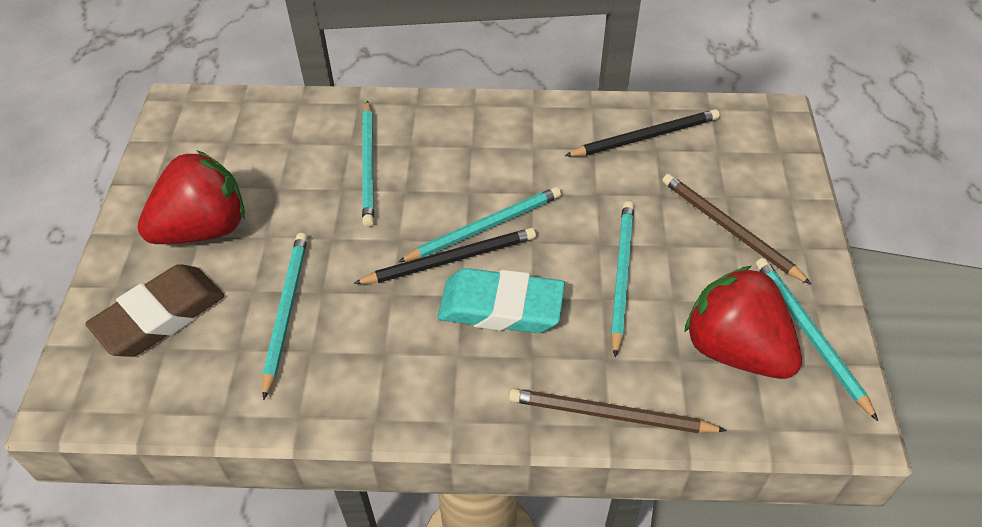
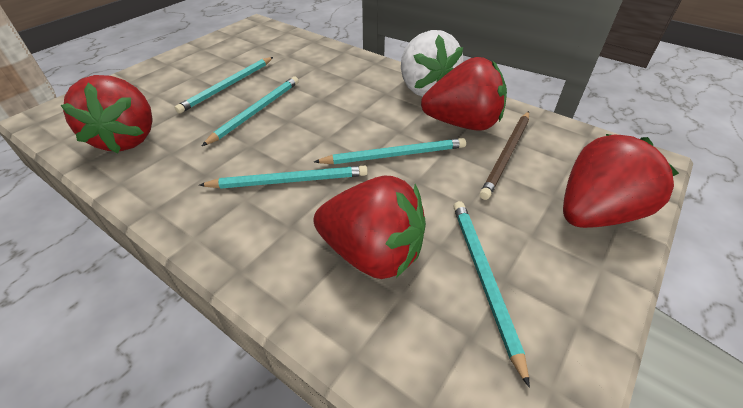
black pencil: 2 -> 0
brown eraser: 1 -> 0
brown pencil: 2 -> 1
red strawberry: 2 -> 4
turquoise eraser: 1 -> 0
white strawberry: 0 -> 1

